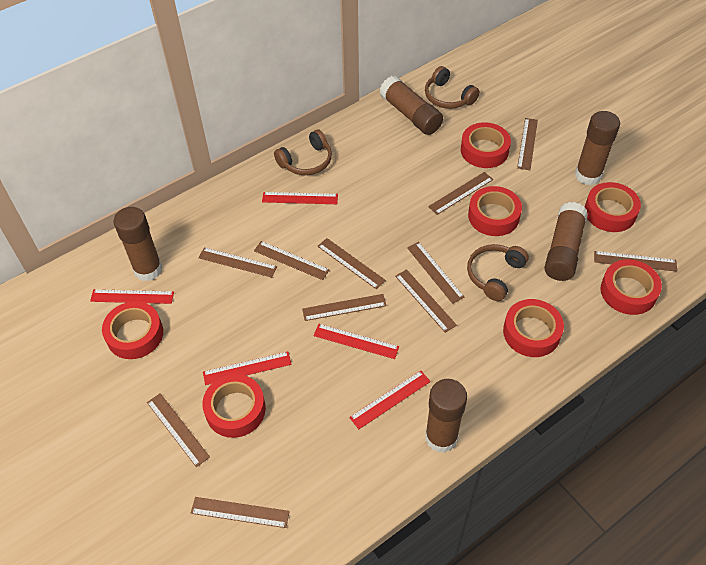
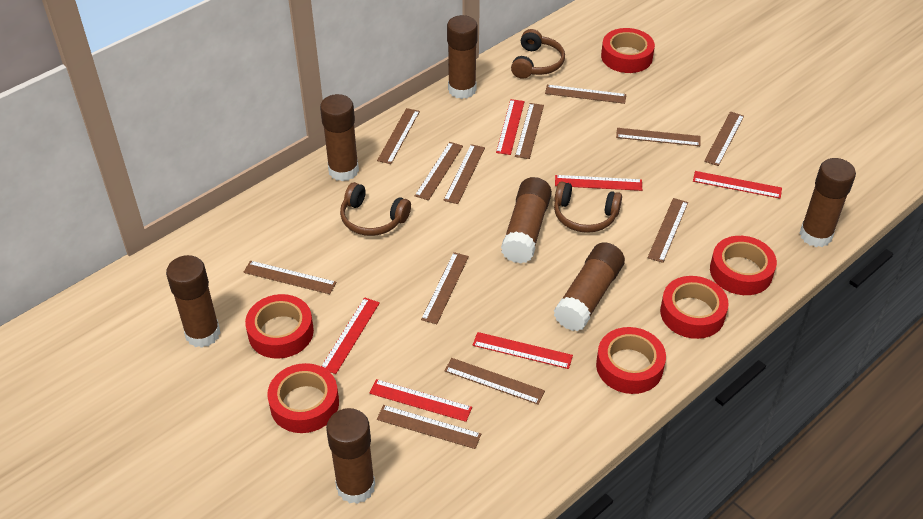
brown glue stick: 5 -> 7
brown ruler: 11 -> 12
red ruler: 5 -> 6
red tape: 7 -> 6

